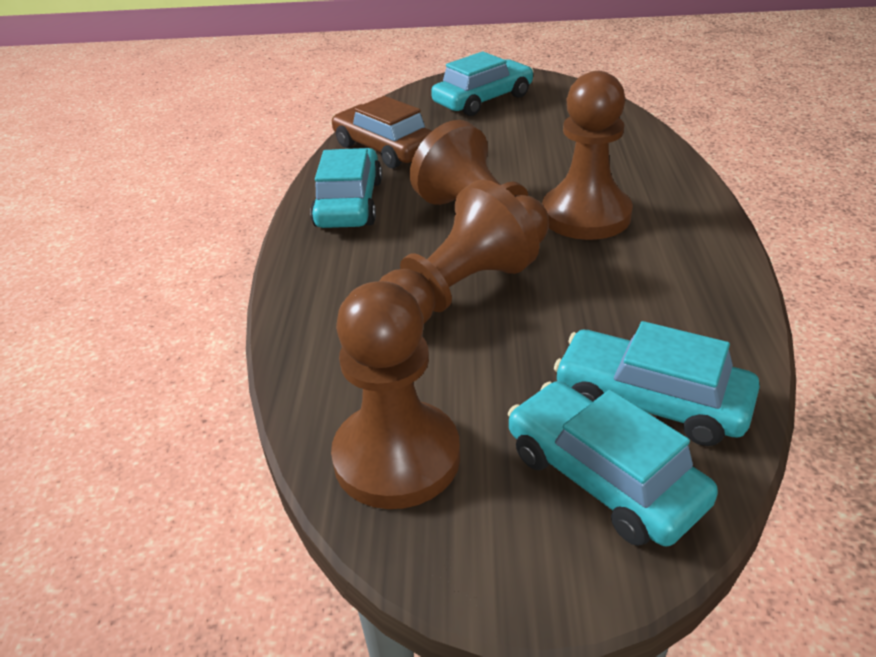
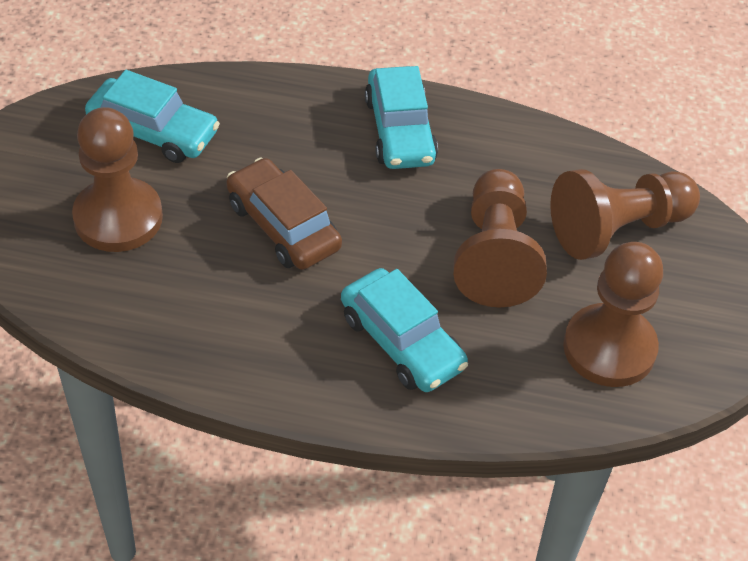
turquoise car: 4 -> 3

